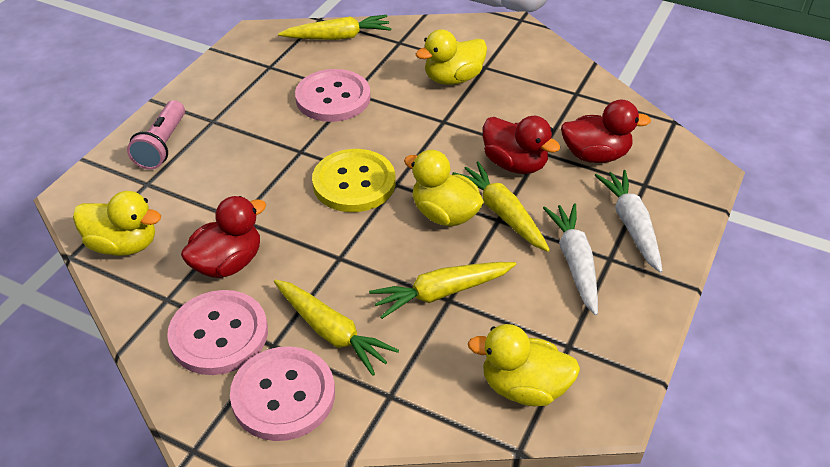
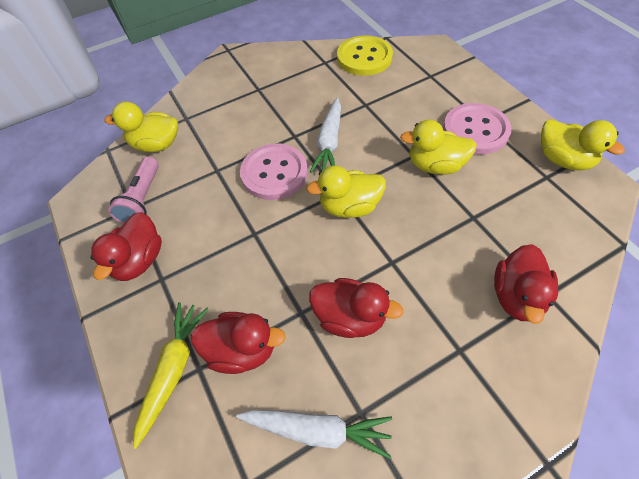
pink button: 3 -> 2
red duck: 3 -> 4
yellow carrot: 4 -> 1

